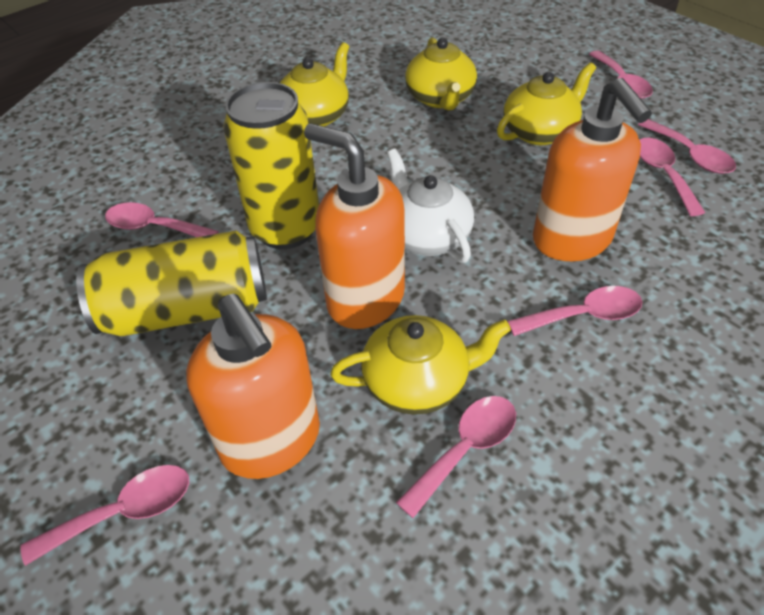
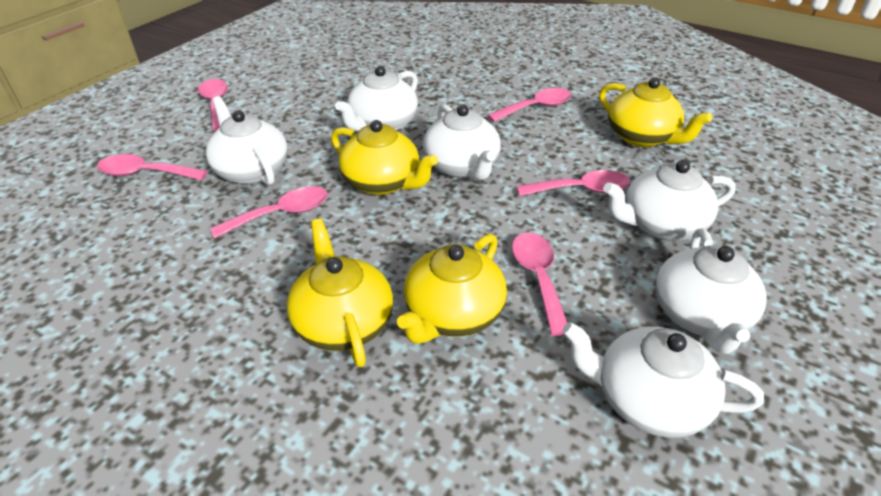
orange soap dispenser: 3 -> 0
pink spoon: 7 -> 6
white teapot: 1 -> 6
yellow can: 2 -> 0

